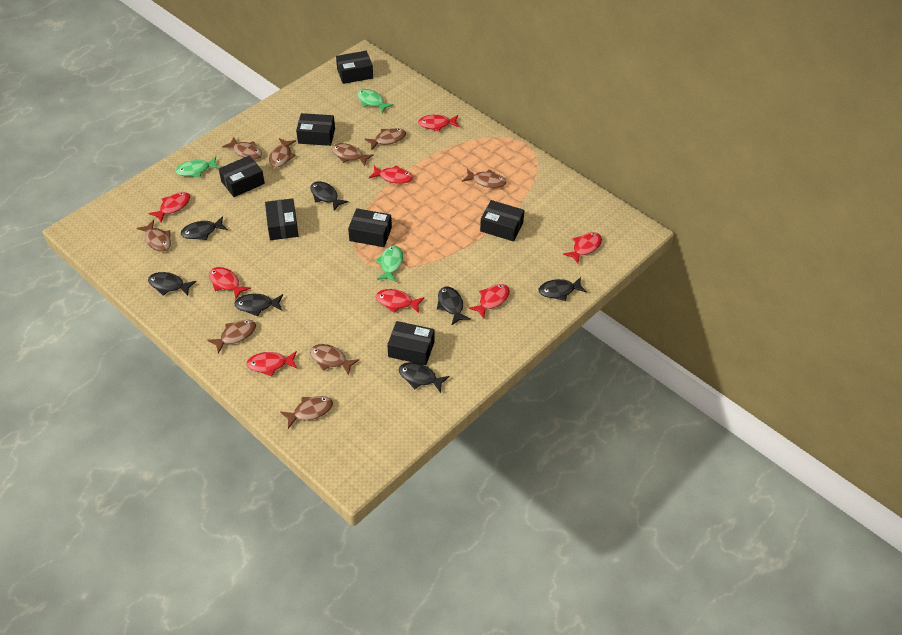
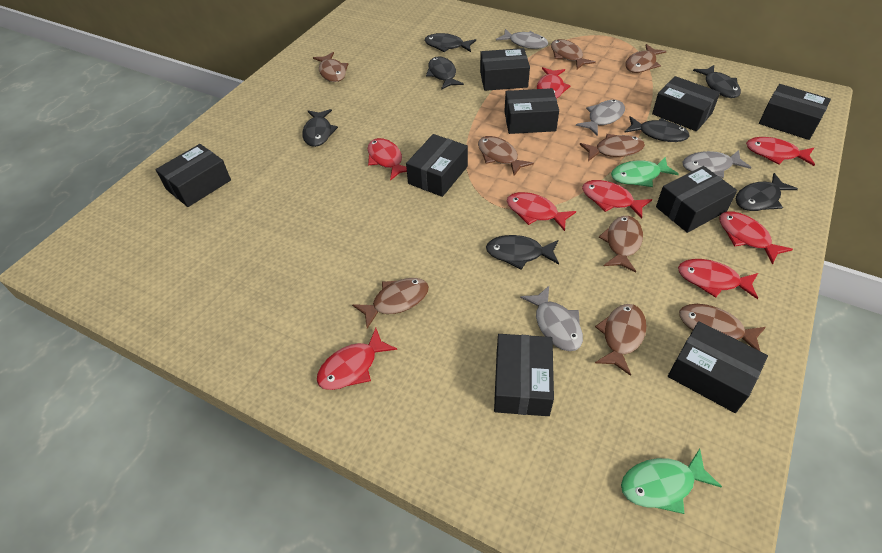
black box: 7 -> 9
green fish: 3 -> 2
grey fish: 0 -> 4

